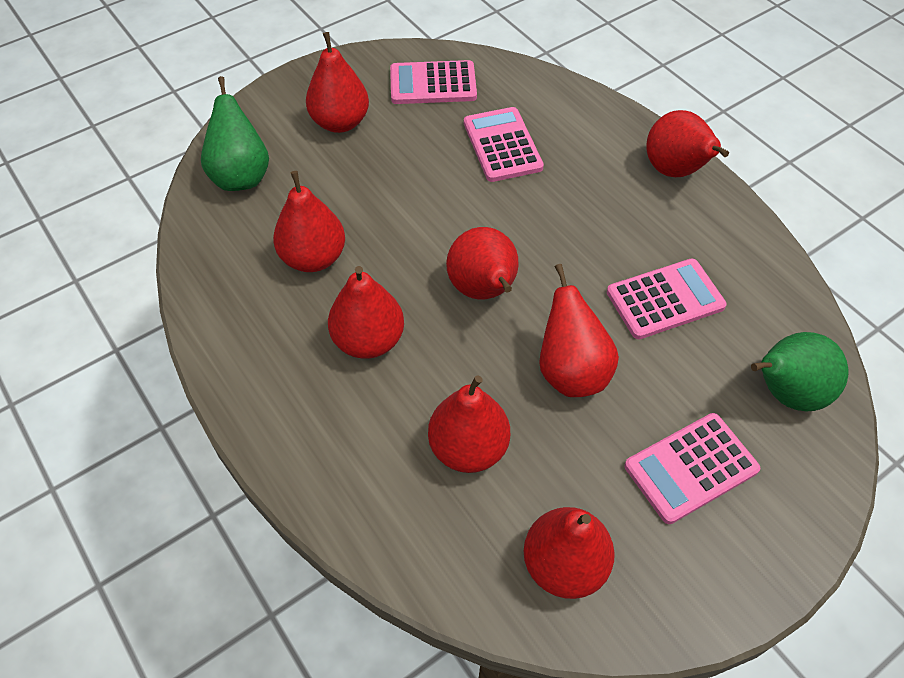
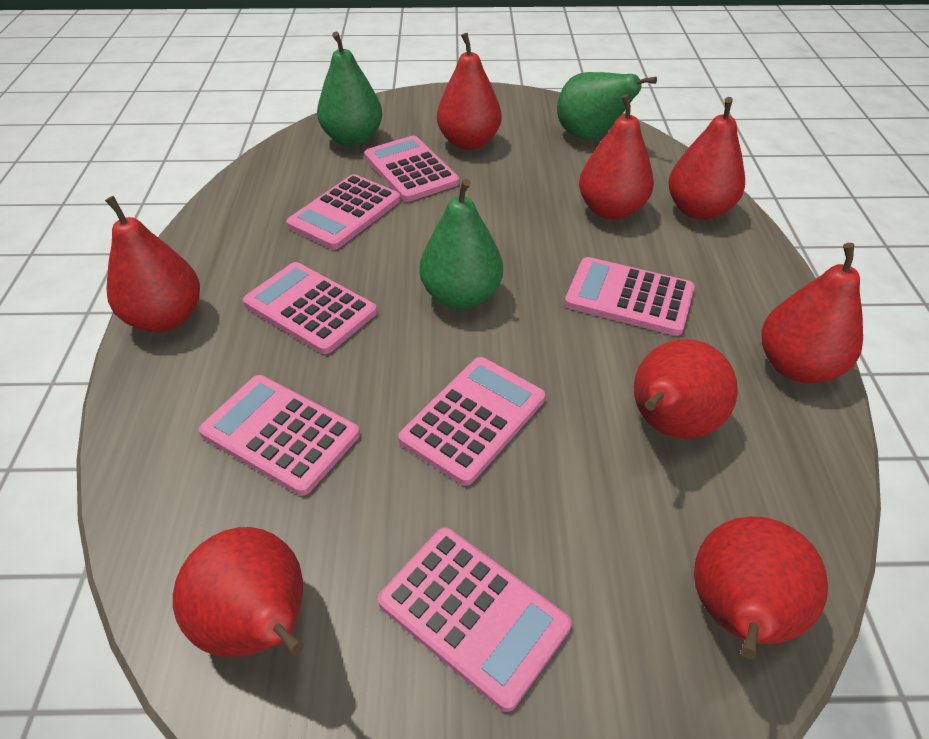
green pear: 2 -> 3
pink calculator: 4 -> 7

